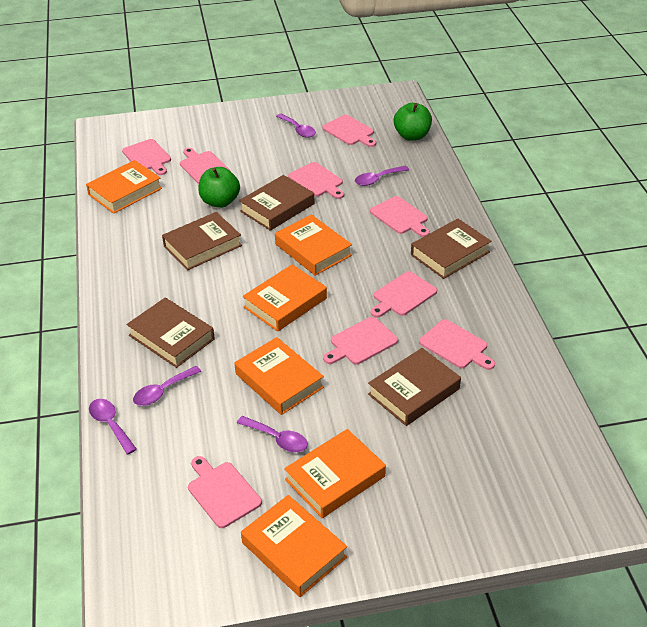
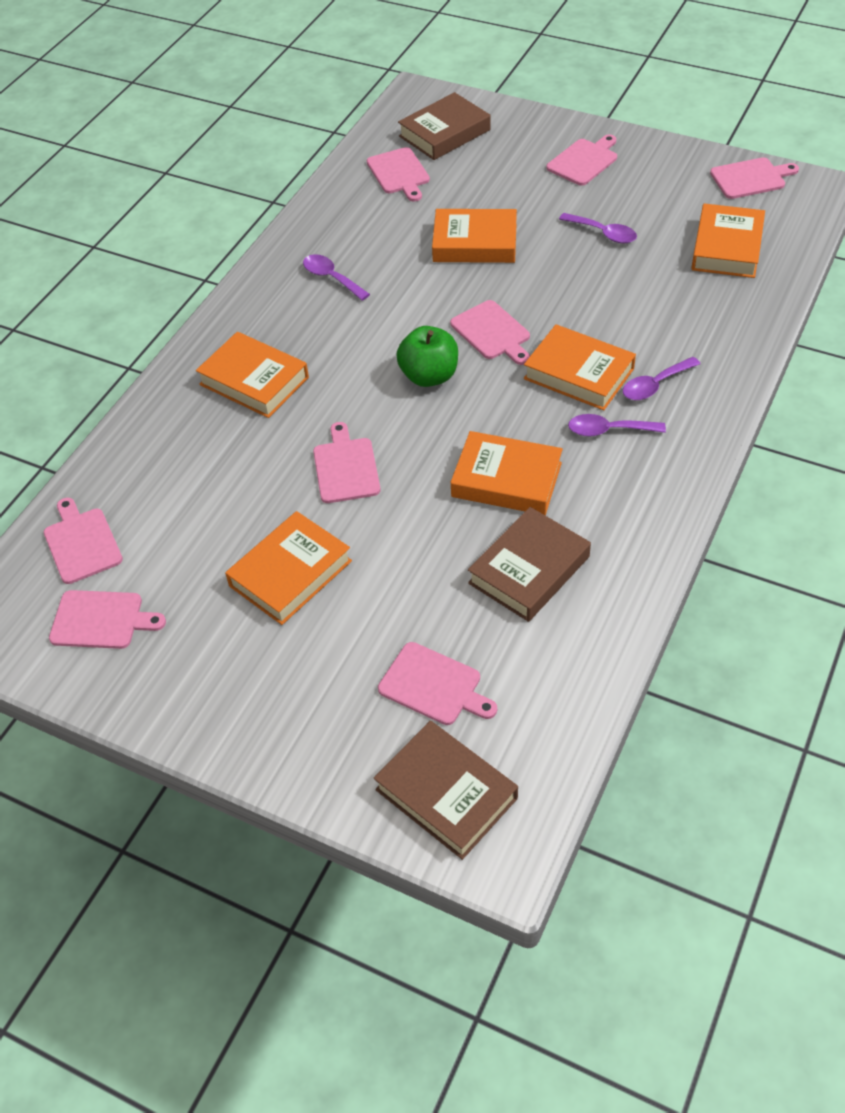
brown book: 5 -> 3
green apple: 2 -> 1
pink cutting board: 9 -> 8
purple spoon: 5 -> 4

